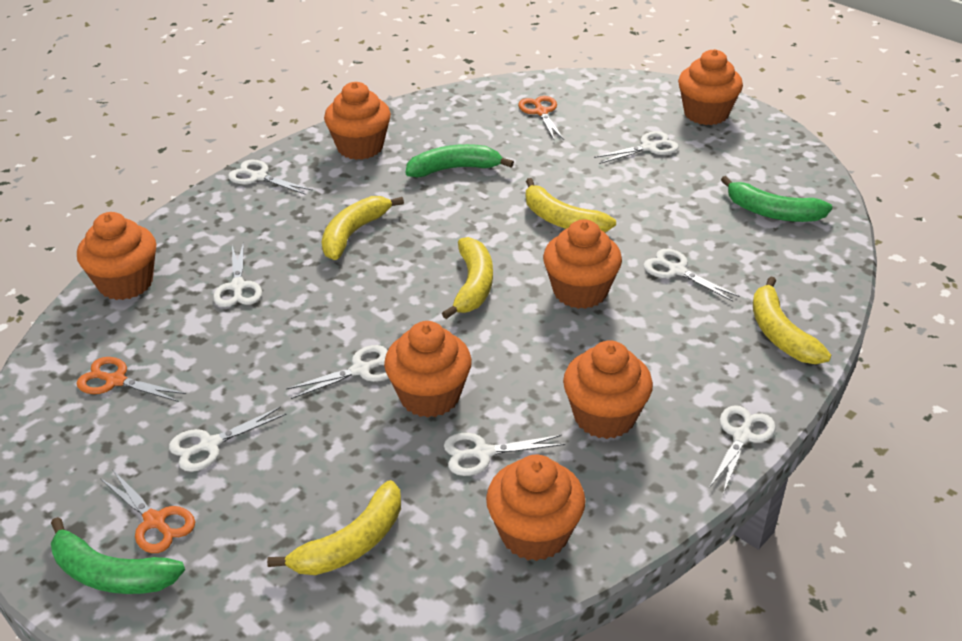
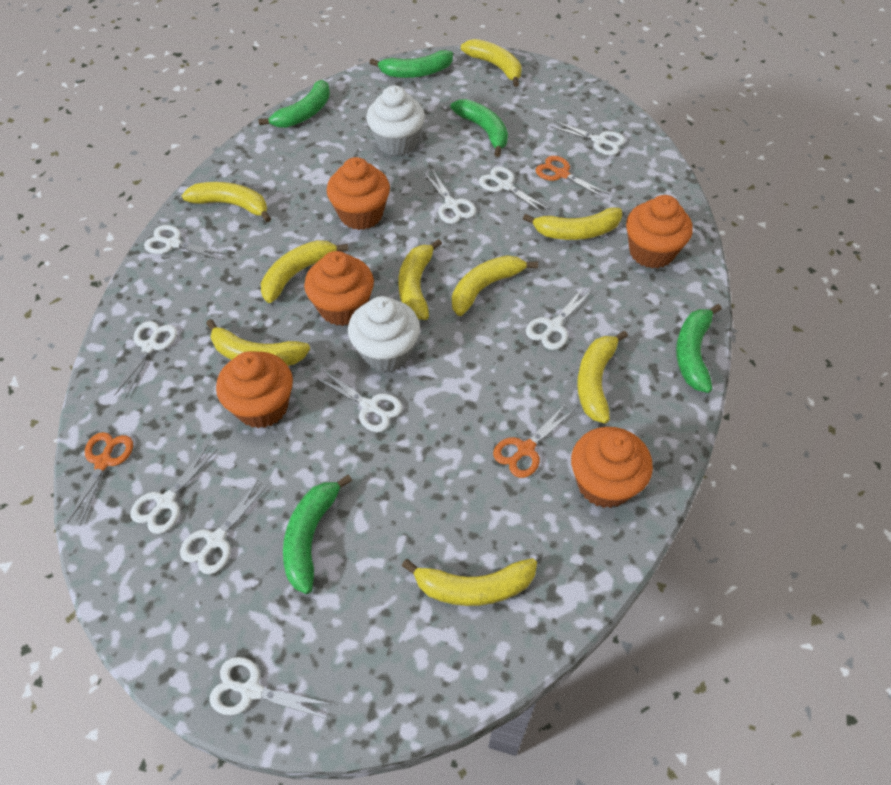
green banana: 3 -> 5
orange cupcake: 7 -> 5
white cupcake: 0 -> 2
white scissors: 8 -> 10
yellow banana: 5 -> 9

